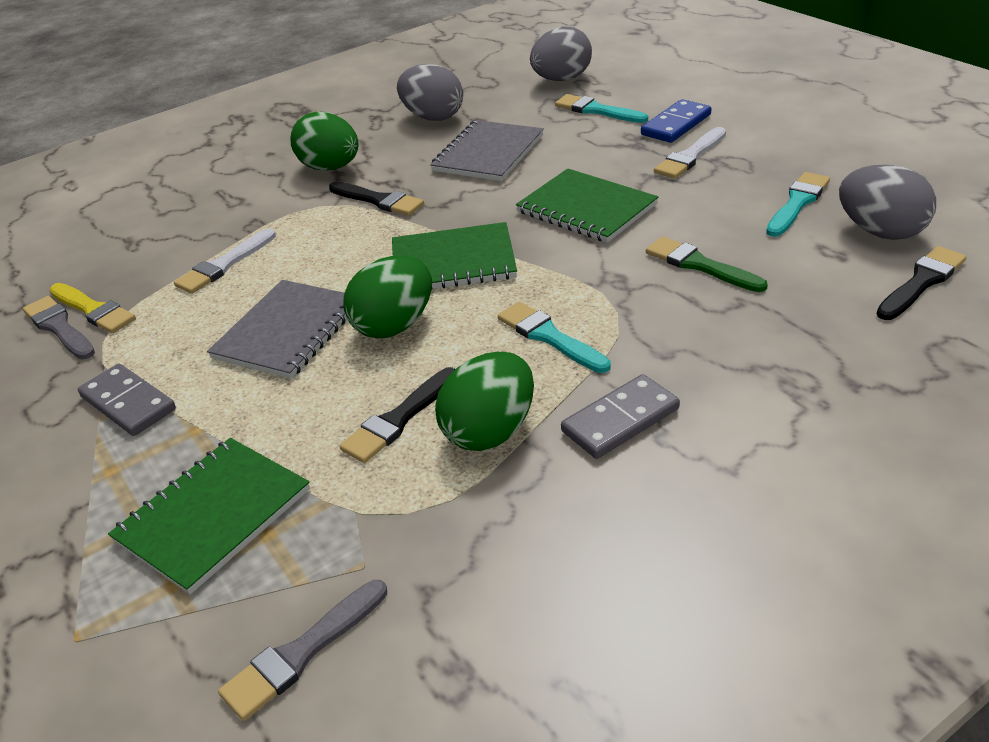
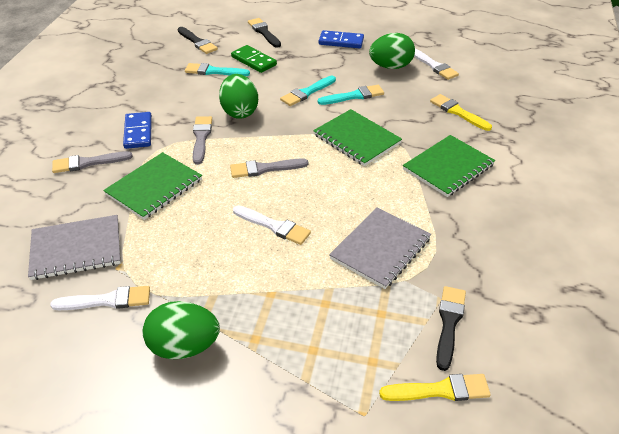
blue domino: 1 -> 2
green brush: 1 -> 0
green domino: 0 -> 1
grey brush: 2 -> 3
grey domino: 2 -> 0
grey egg: 3 -> 0
white brush: 2 -> 3
yellow brush: 1 -> 2

